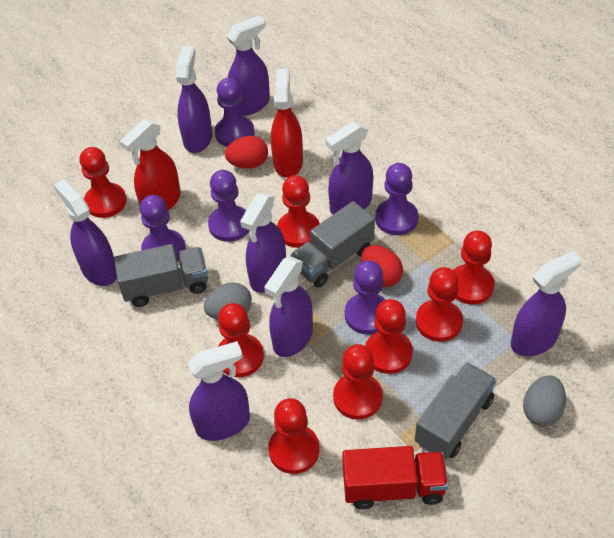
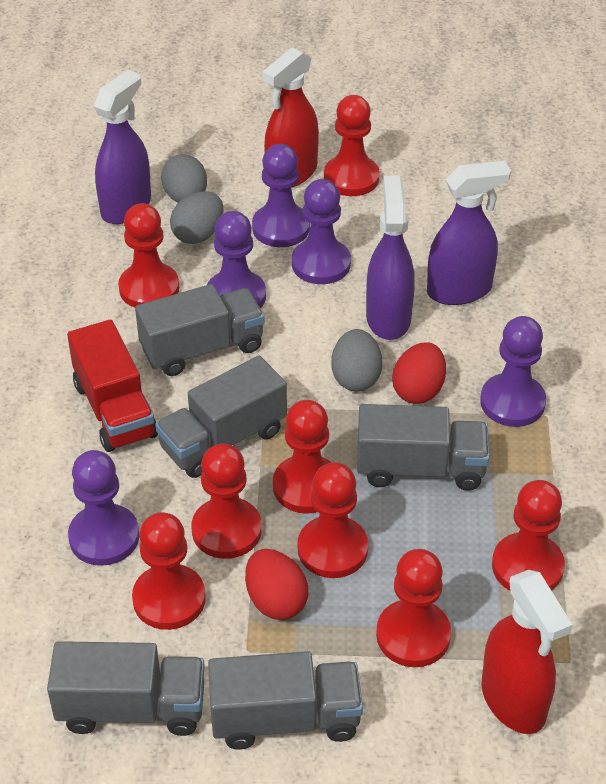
grey egg: 2 -> 3
grey truck: 3 -> 5
purple spray bottle: 8 -> 3

